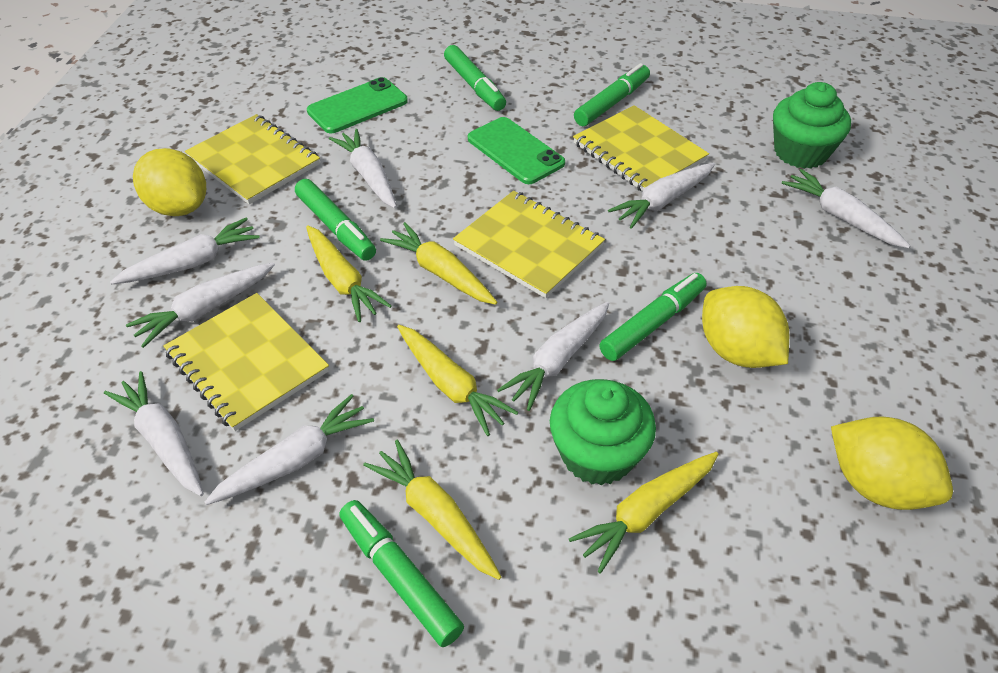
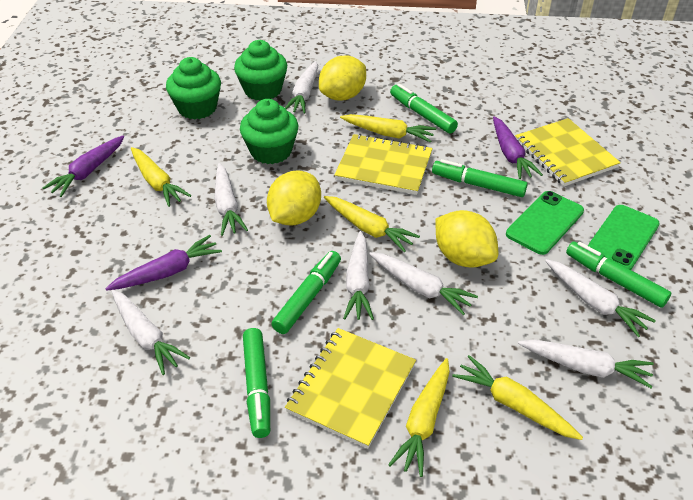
green cupcake: 2 -> 3
purple carrot: 0 -> 3
white carrot: 8 -> 7
yellow notebook: 4 -> 3

